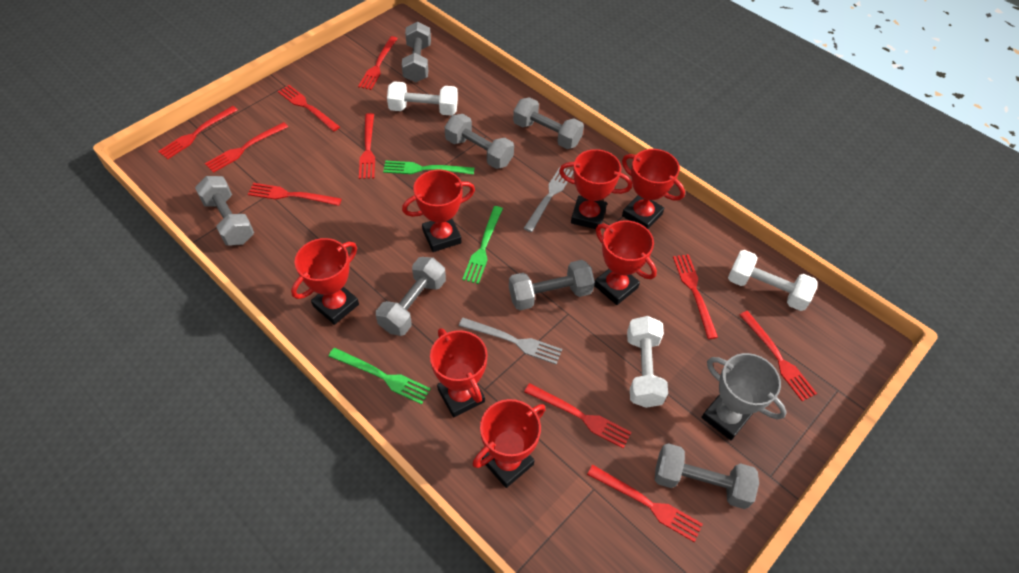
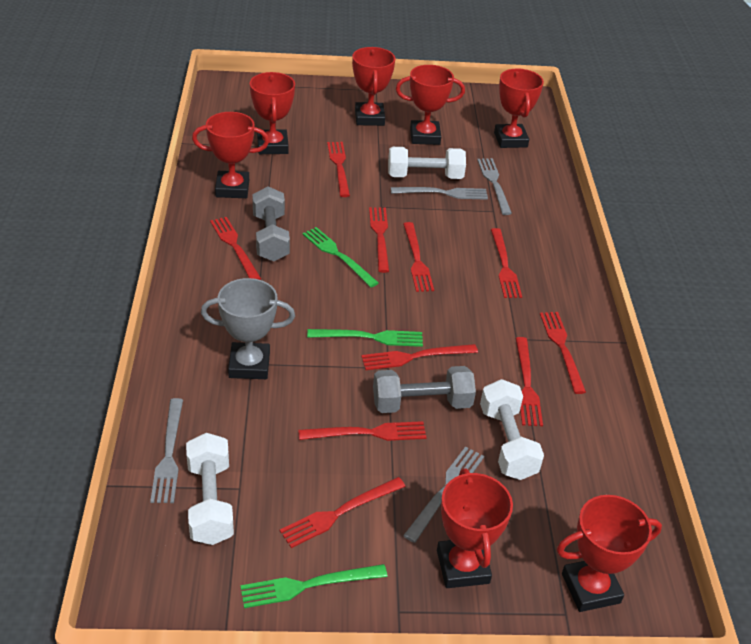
grey dumbbell: 7 -> 2
grey fork: 2 -> 4

